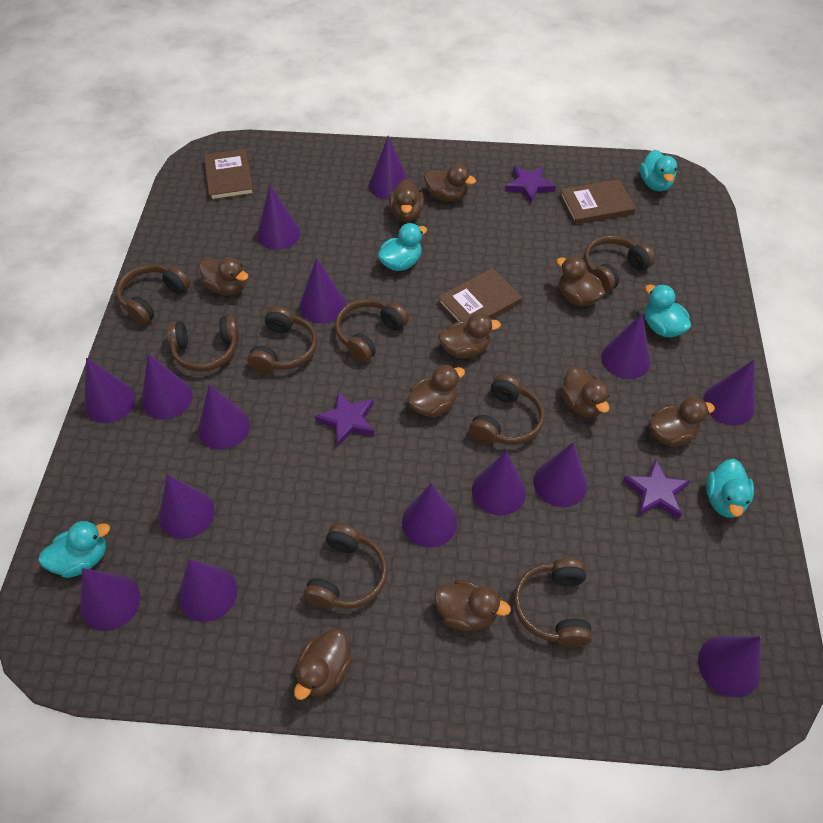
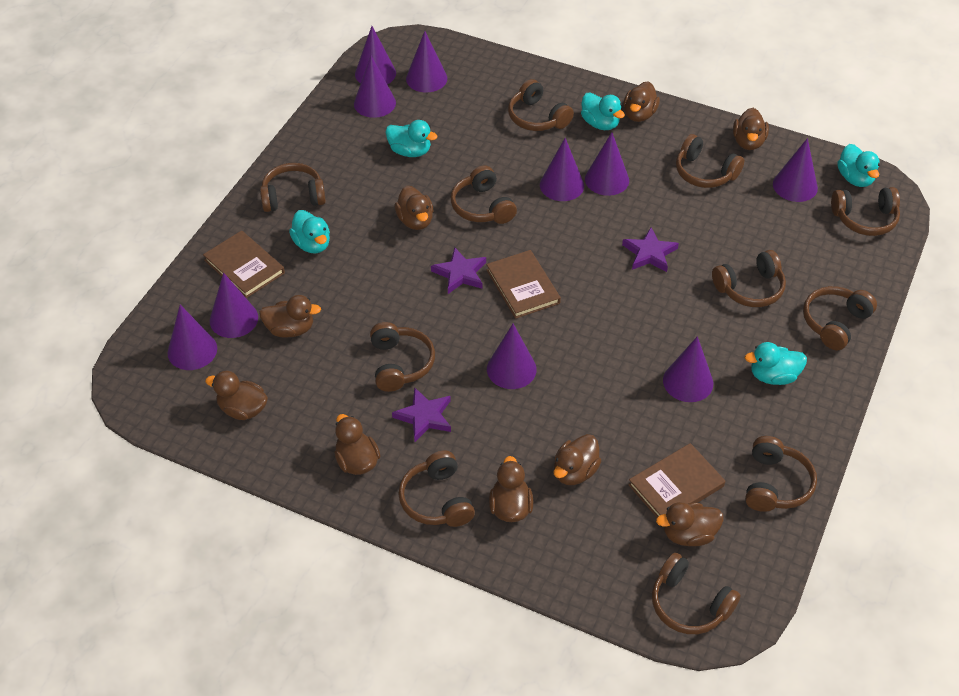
brown duck: 10 -> 9
brown headphones: 8 -> 11
purple cone: 15 -> 10

